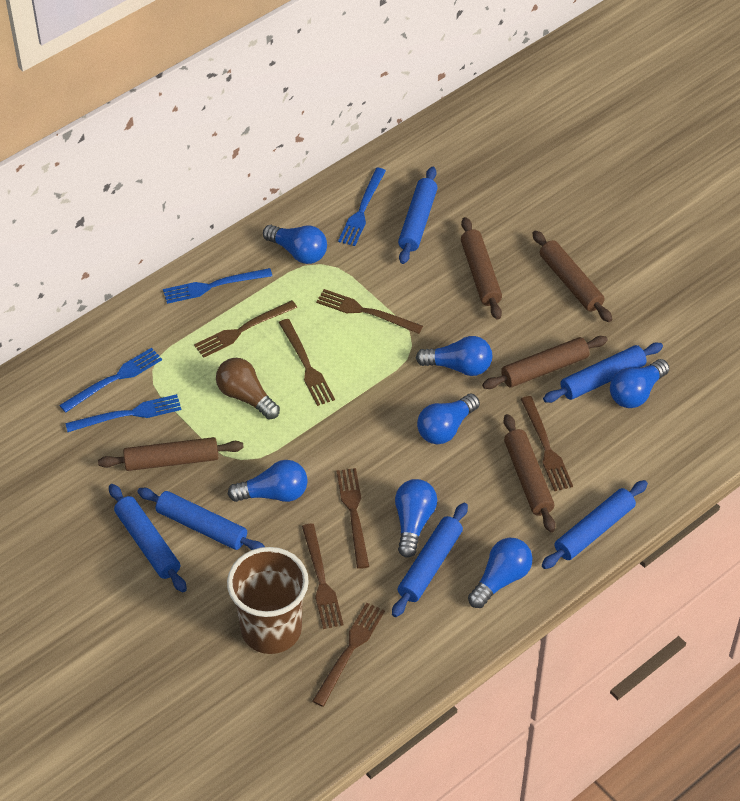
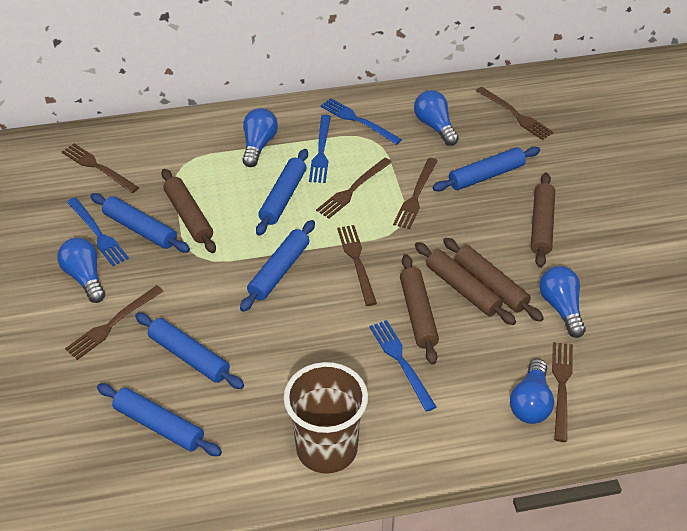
blue light bulb: 7 -> 5
brown light bulb: 1 -> 0

